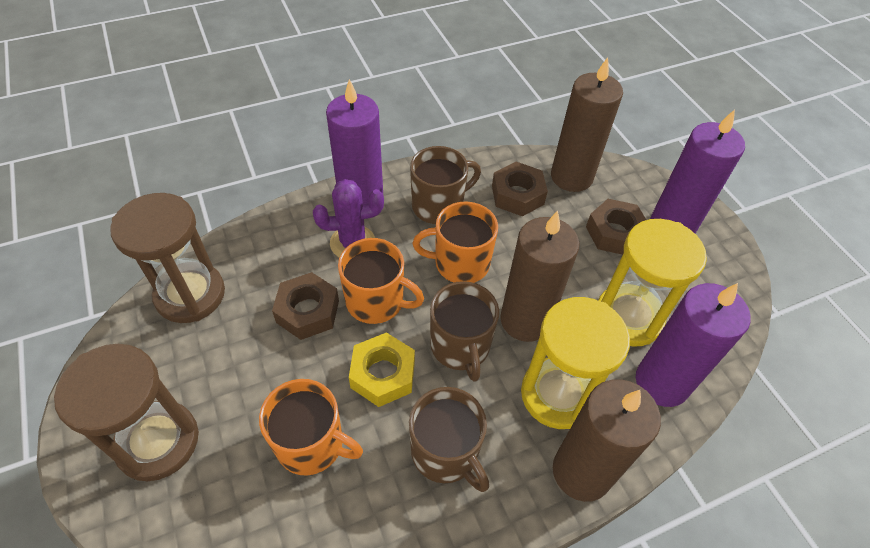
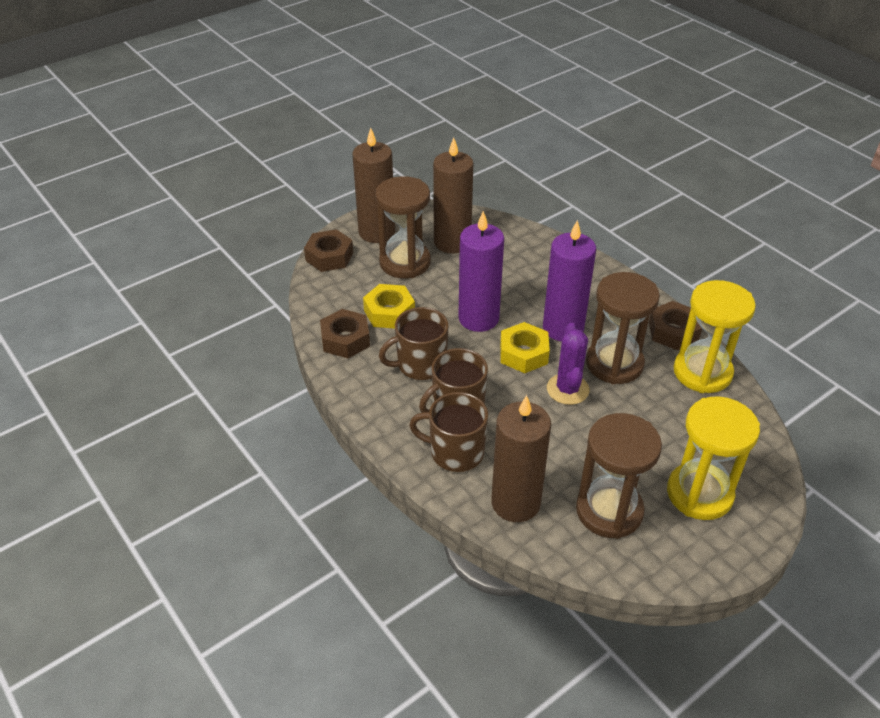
brown hourglass: 2 -> 3
orange mug: 3 -> 0
purple candle: 3 -> 2
yellow nut: 1 -> 2

